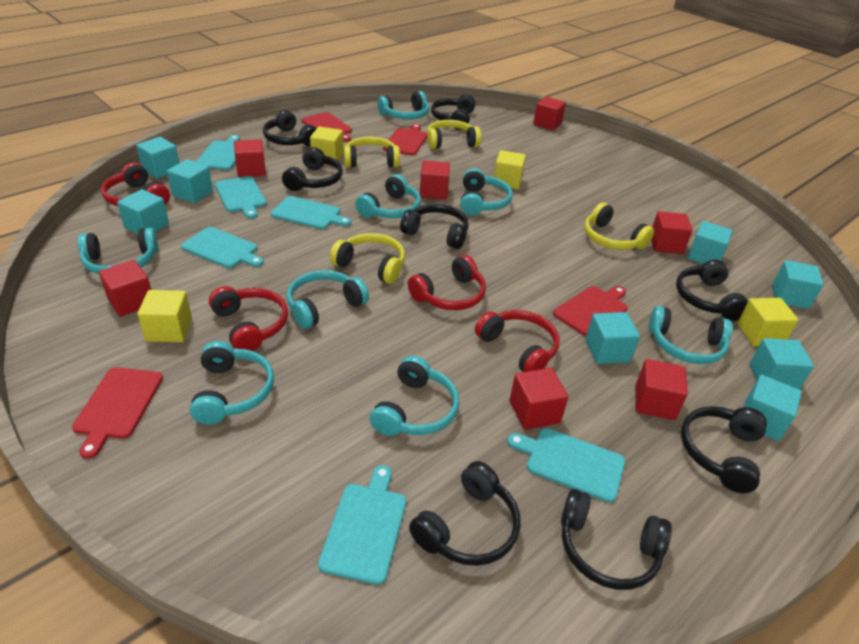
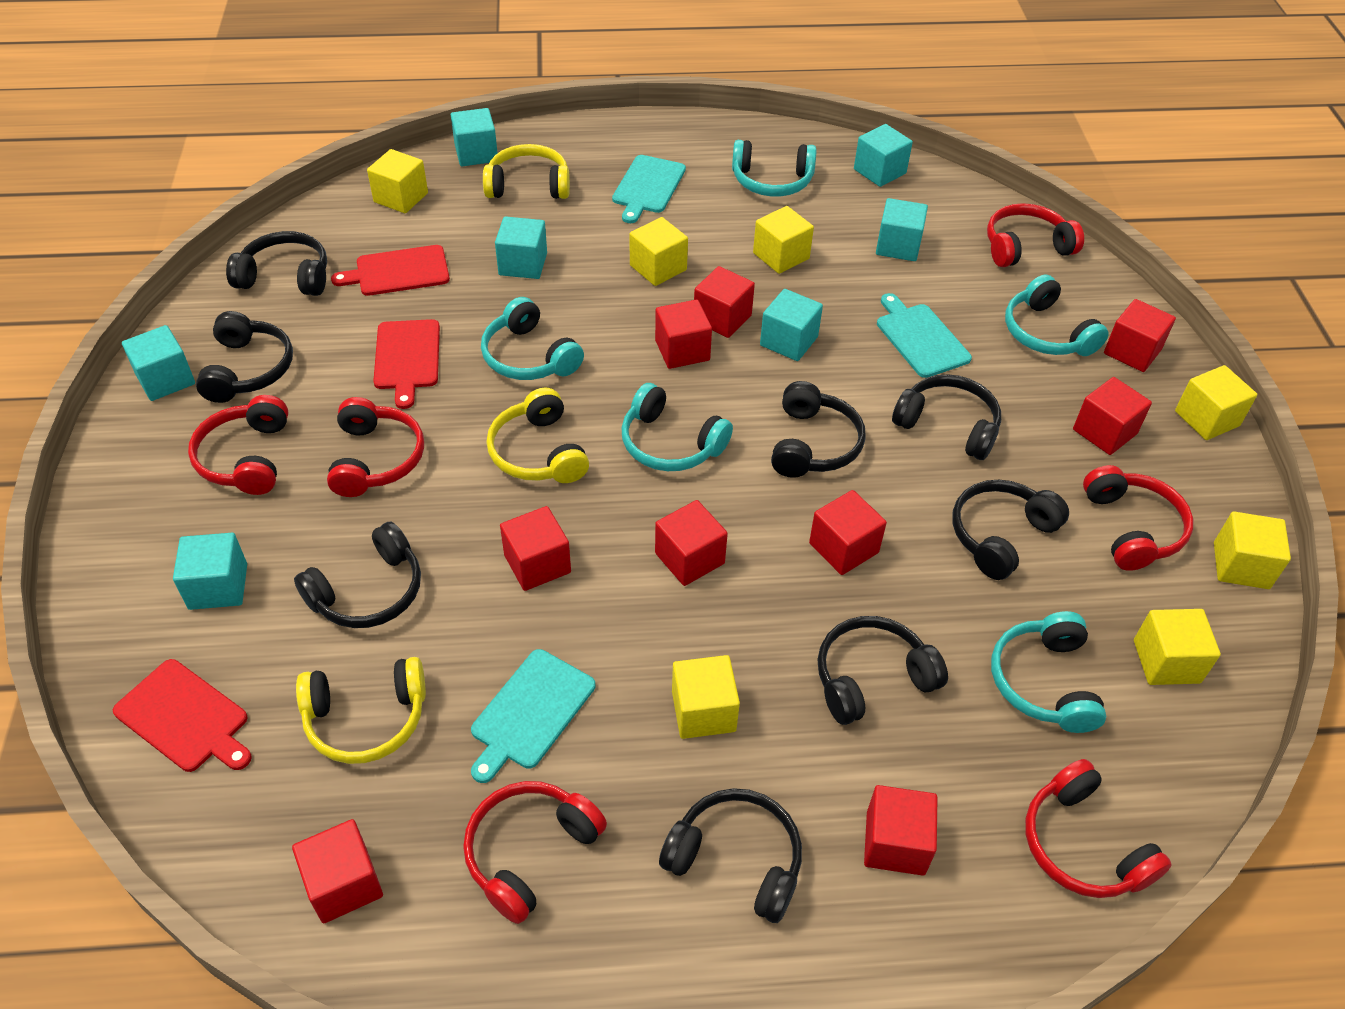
red cube: 7 -> 9
red cutting board: 4 -> 3
red headphones: 4 -> 6
turquoise cube: 8 -> 7
turquoise cutting board: 6 -> 3
turquoise headphones: 8 -> 5
yellow cube: 4 -> 7
yellow headphones: 4 -> 3

